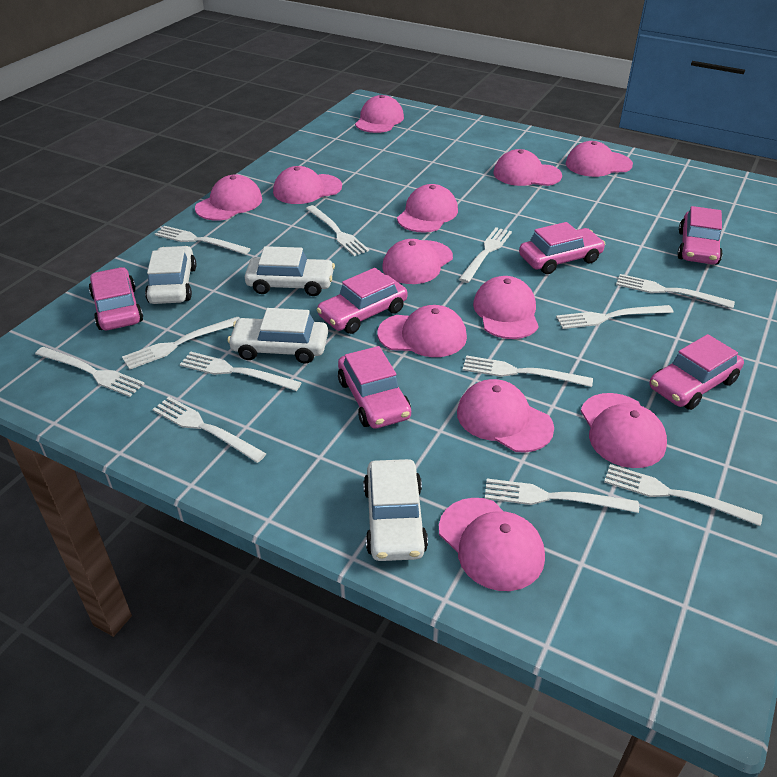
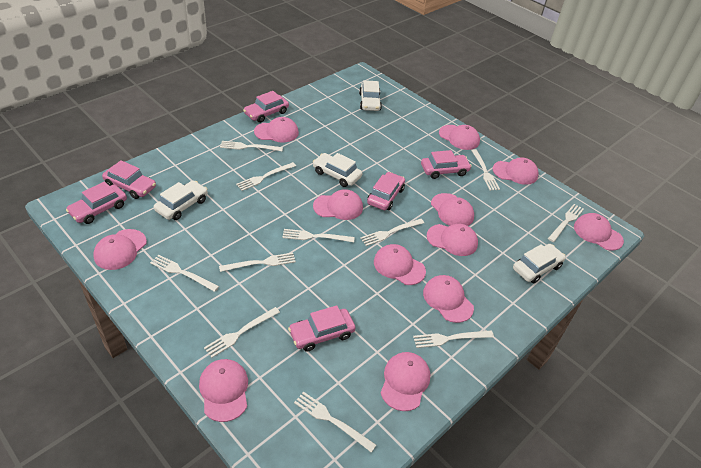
white fork: 12 -> 11

